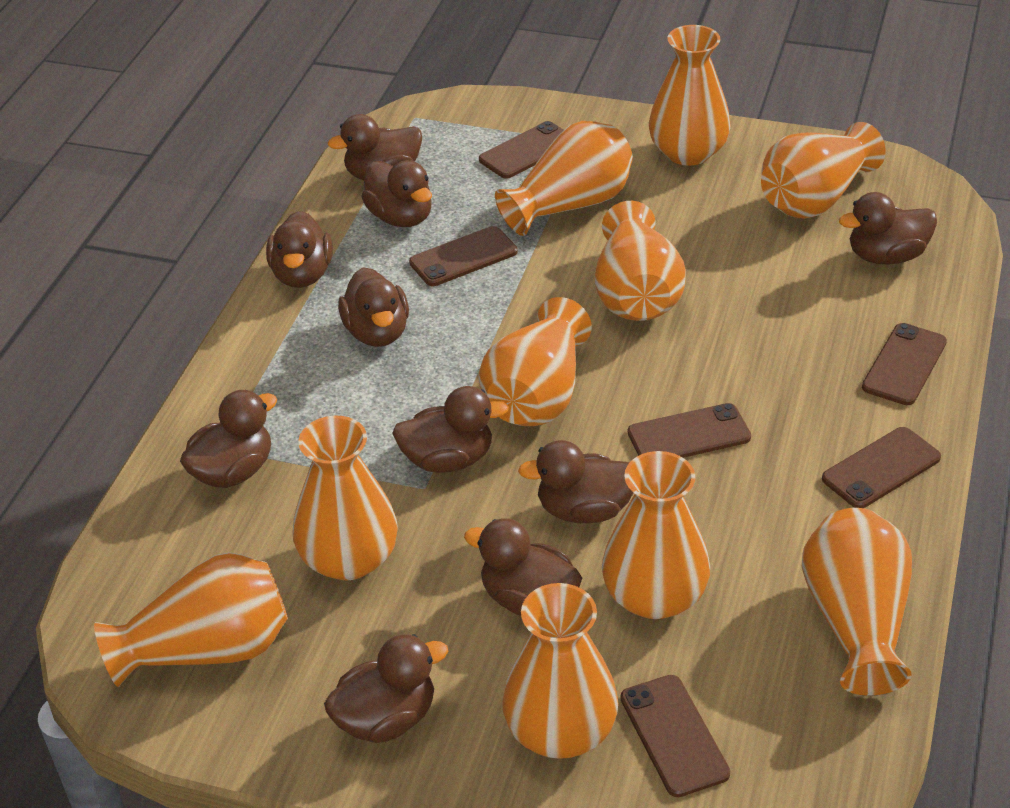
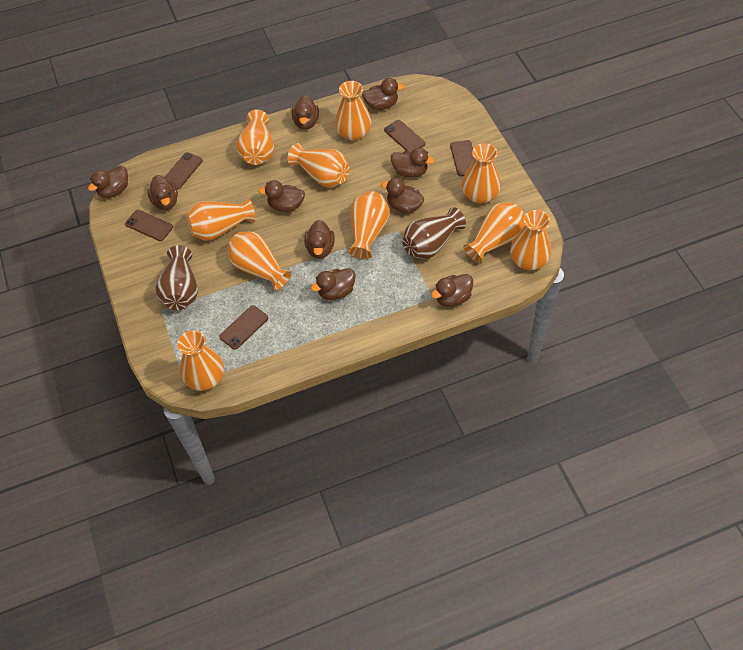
brown phone: 6 -> 5
brown vase: 0 -> 2

